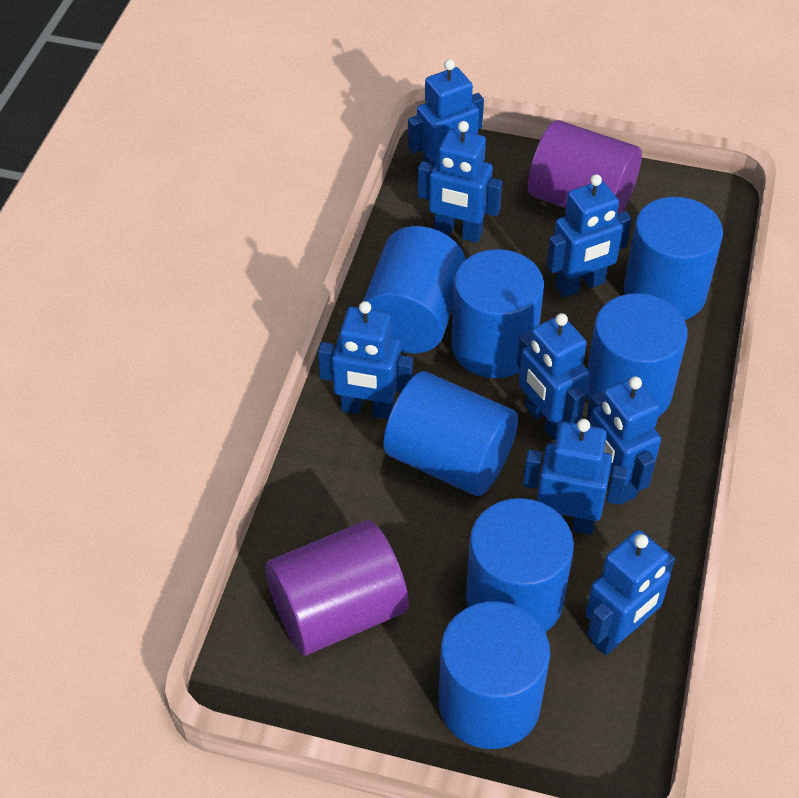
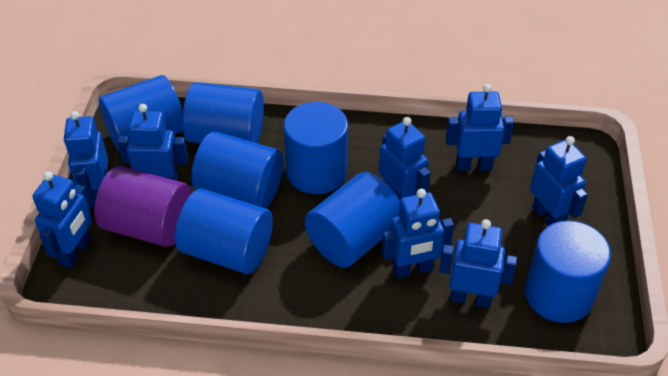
purple cylinder: 2 -> 1

